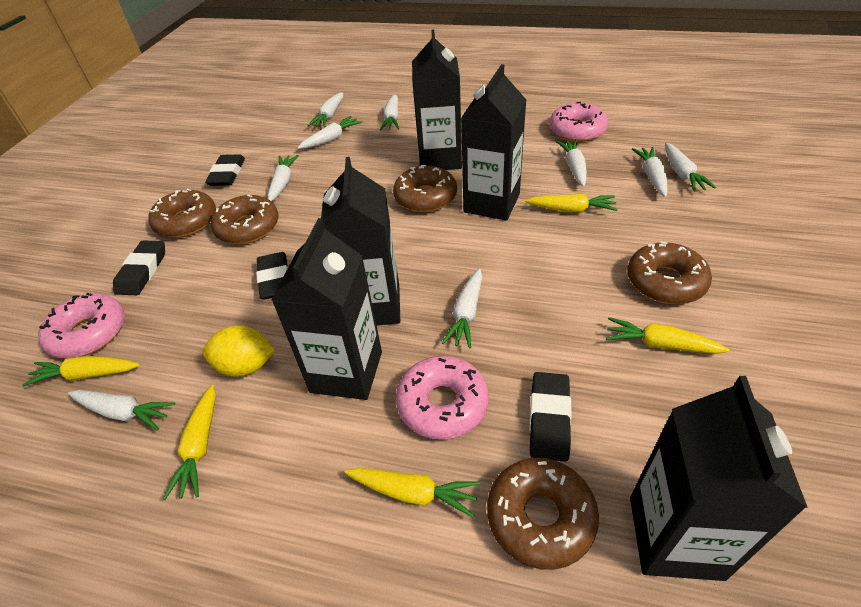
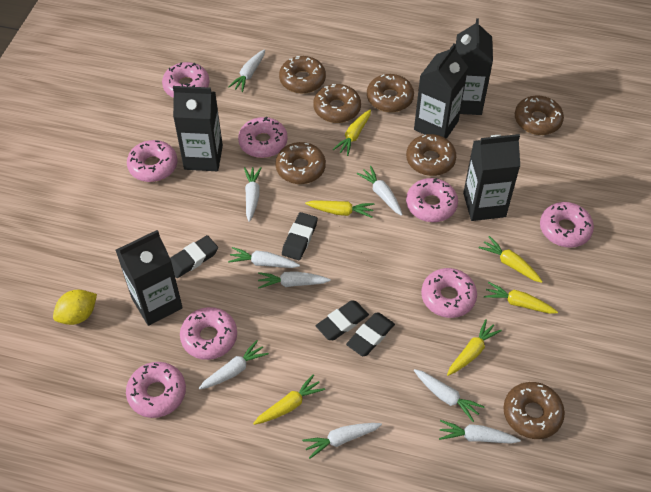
brown donut: 5 -> 7
pink donut: 3 -> 8
yellow carrot: 5 -> 6

